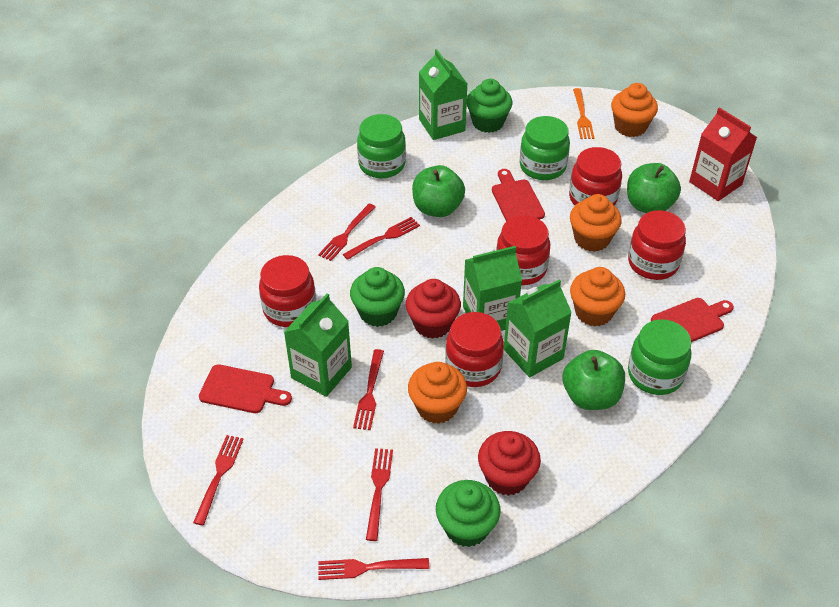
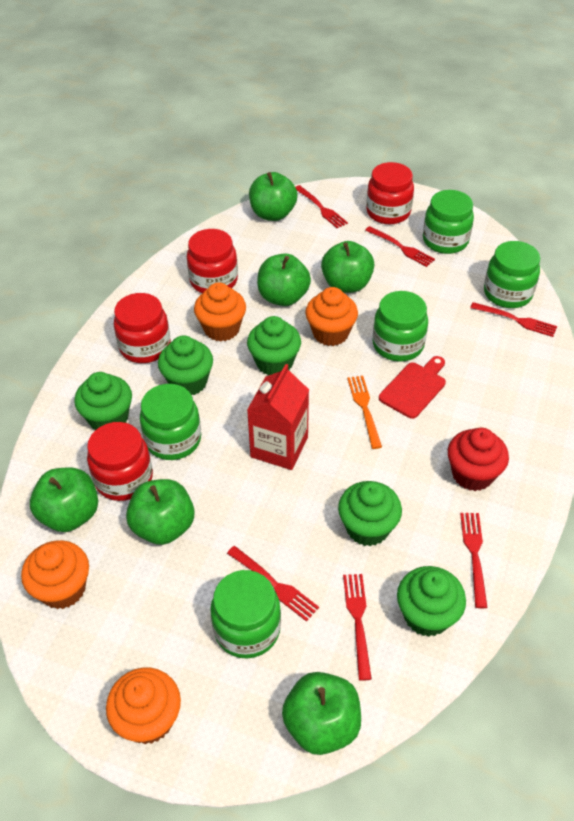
green apple: 3 -> 6
green carton: 4 -> 0
green cupcake: 3 -> 5
green jar: 3 -> 5
red cupcake: 2 -> 1
red cutting board: 3 -> 1
red jar: 5 -> 4

